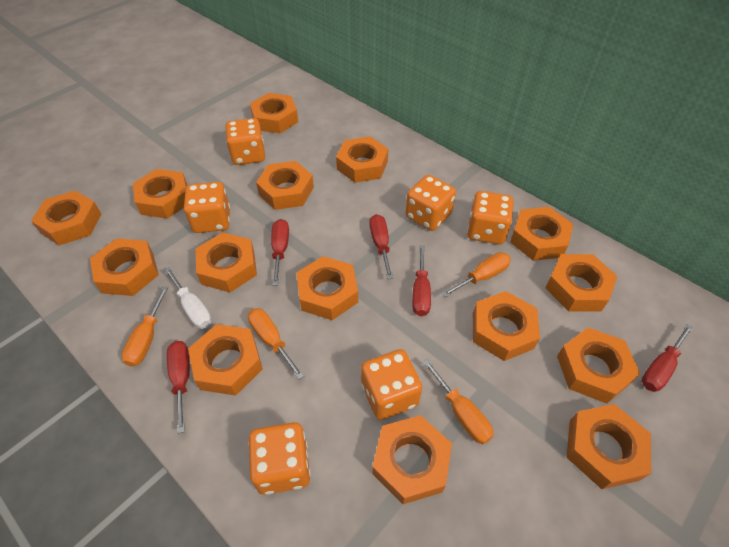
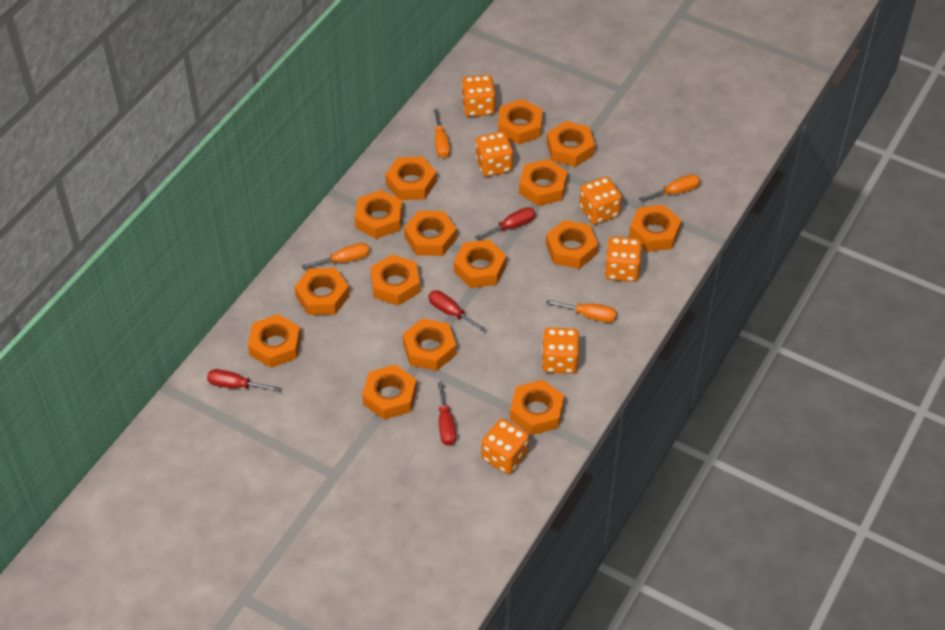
red screwdriver: 5 -> 4
white screwdriver: 1 -> 0

